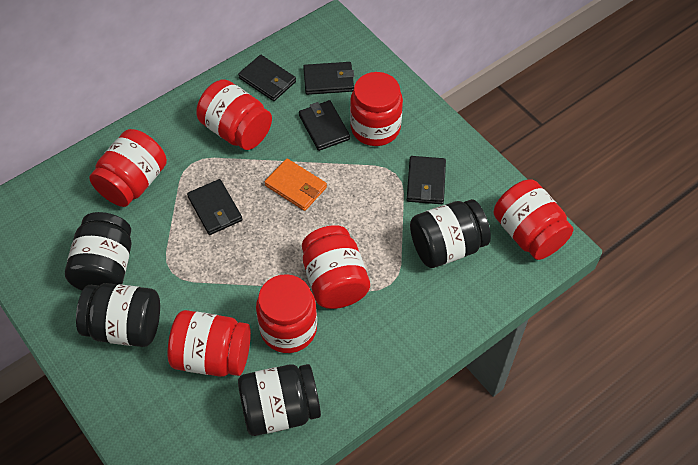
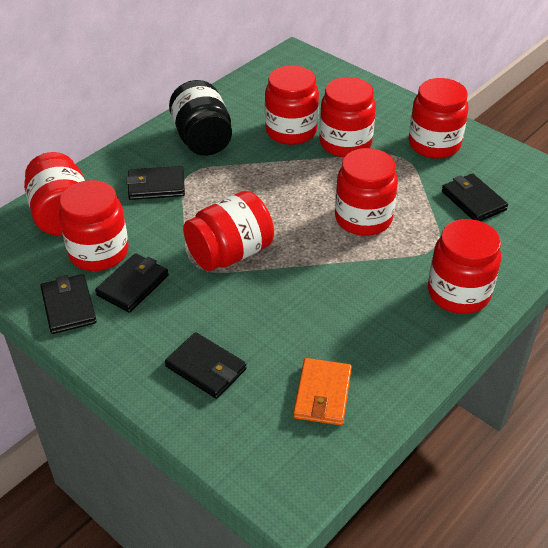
black jar: 4 -> 1
red jar: 7 -> 8

